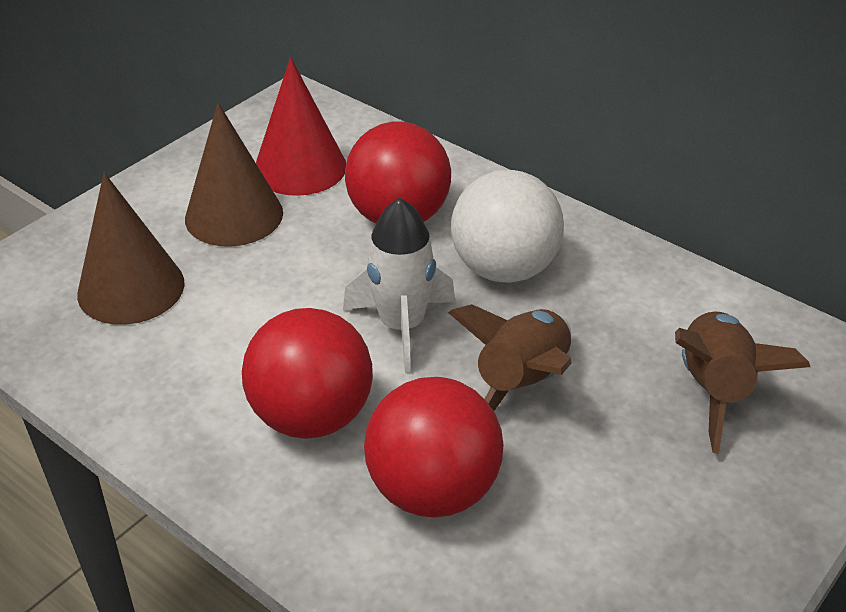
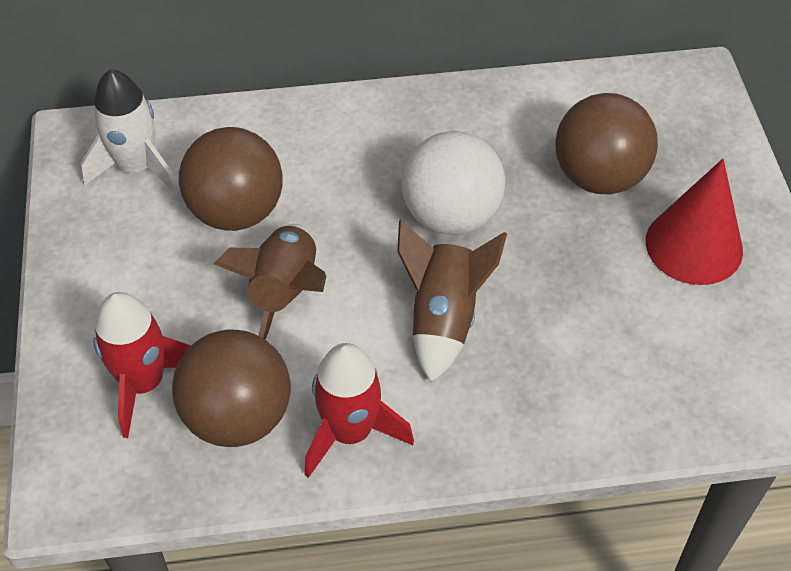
brown ball: 0 -> 3
brown cone: 2 -> 0
red ball: 3 -> 0
red rocket: 0 -> 2

